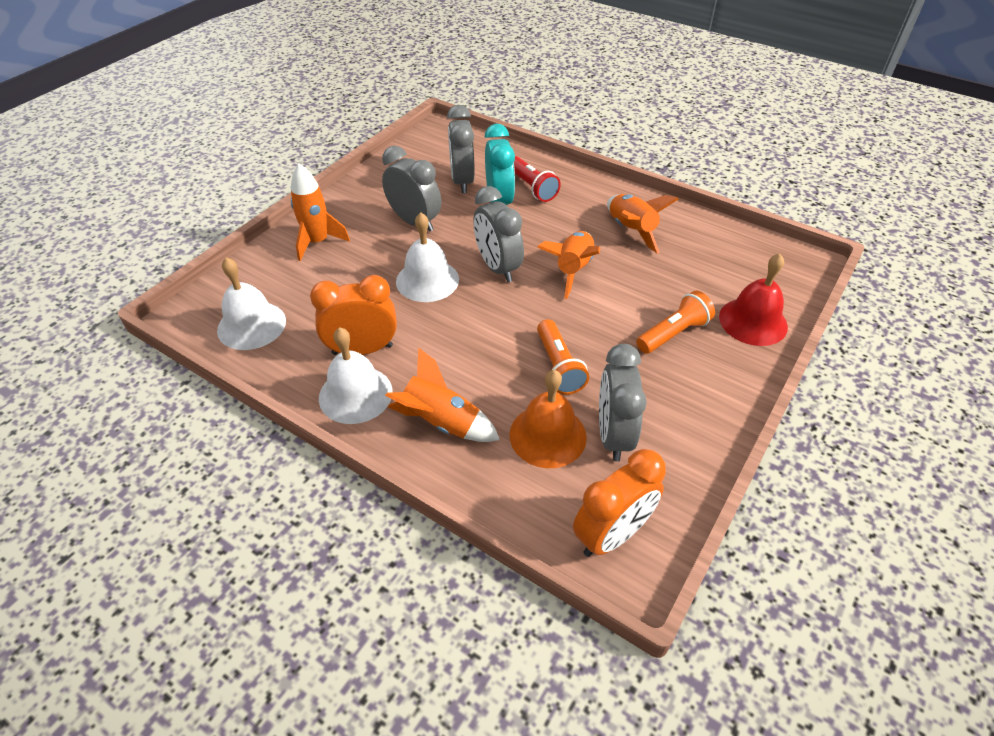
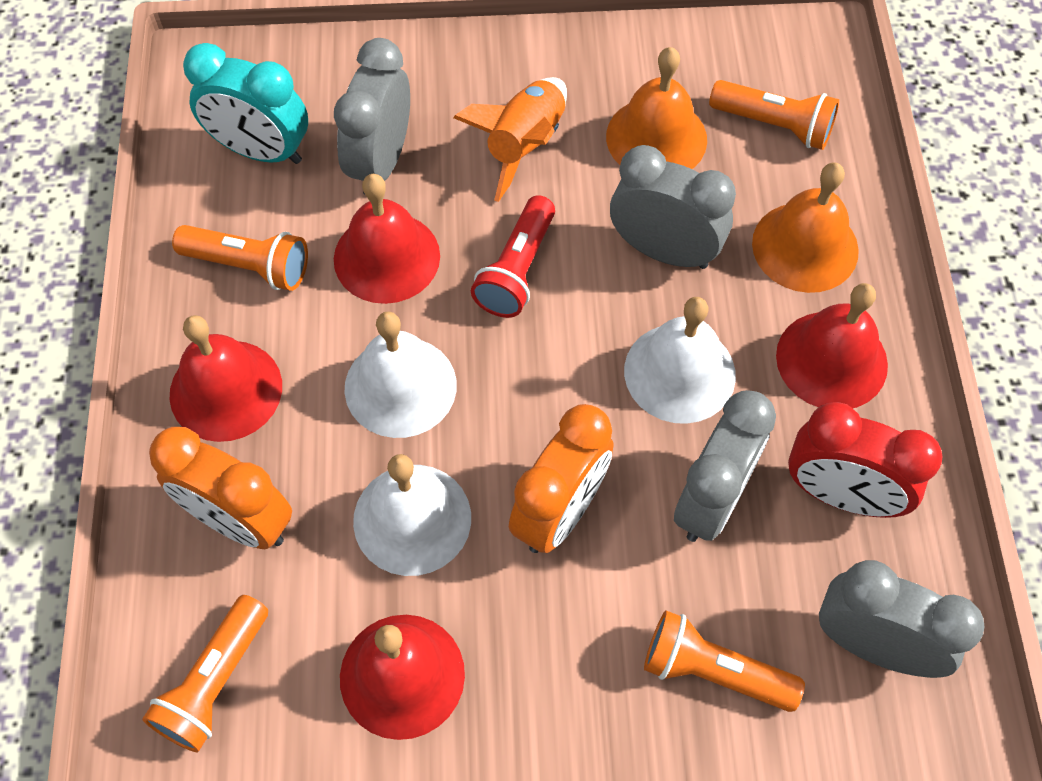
orange bell: 1 -> 2
orange flashlight: 2 -> 4
orange rocket: 4 -> 1
red bell: 1 -> 4
red clock: 0 -> 1

